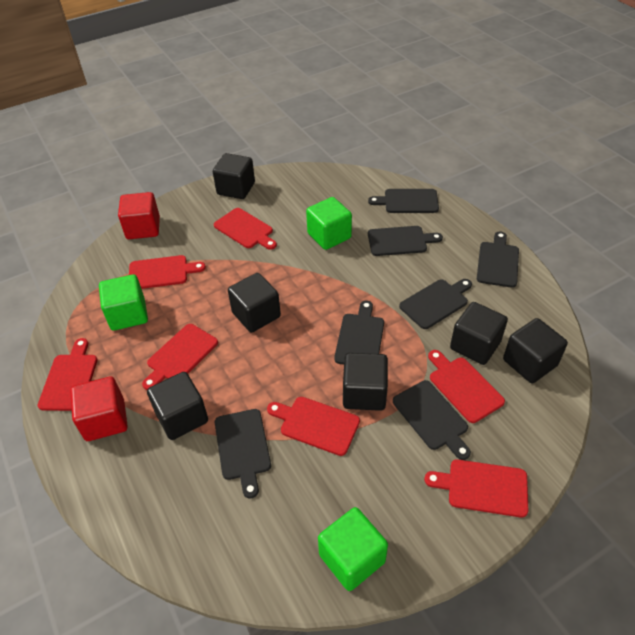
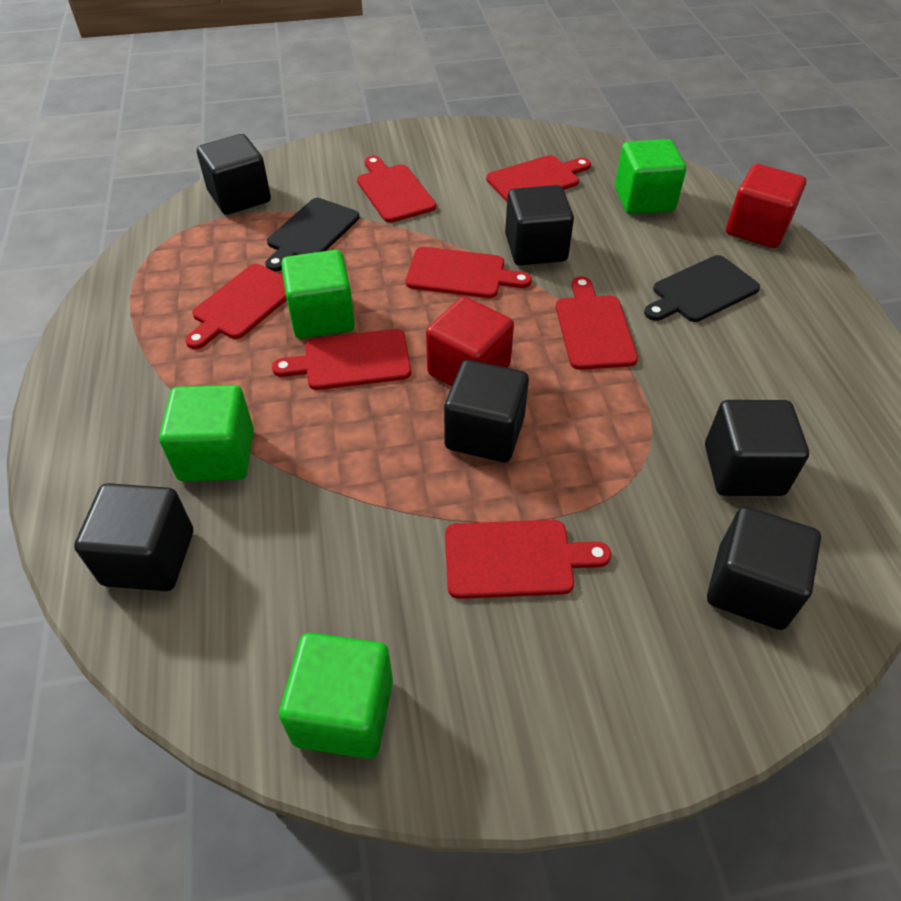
black cutting board: 7 -> 2
green cube: 3 -> 4

